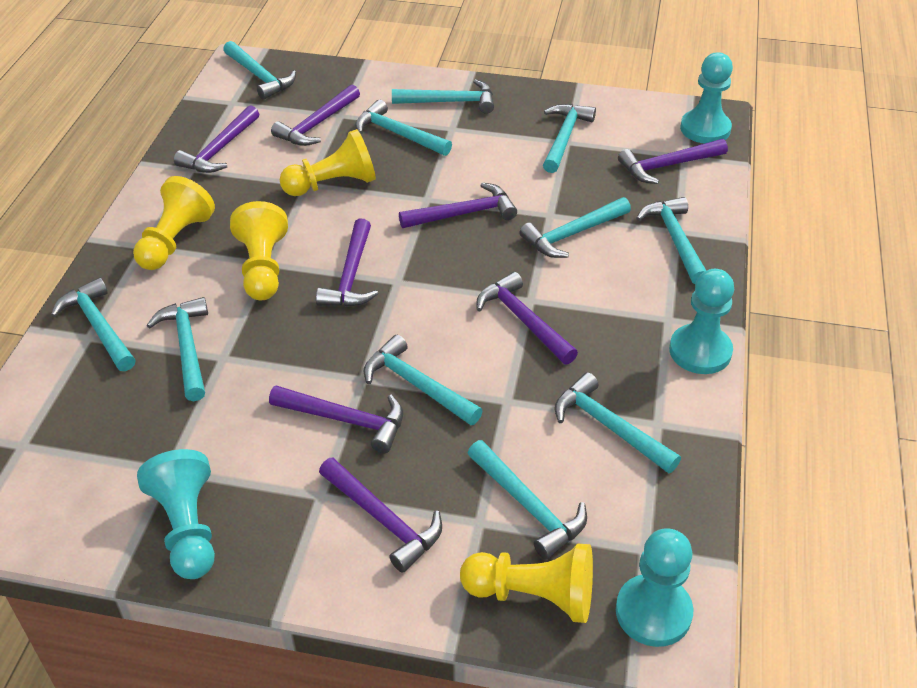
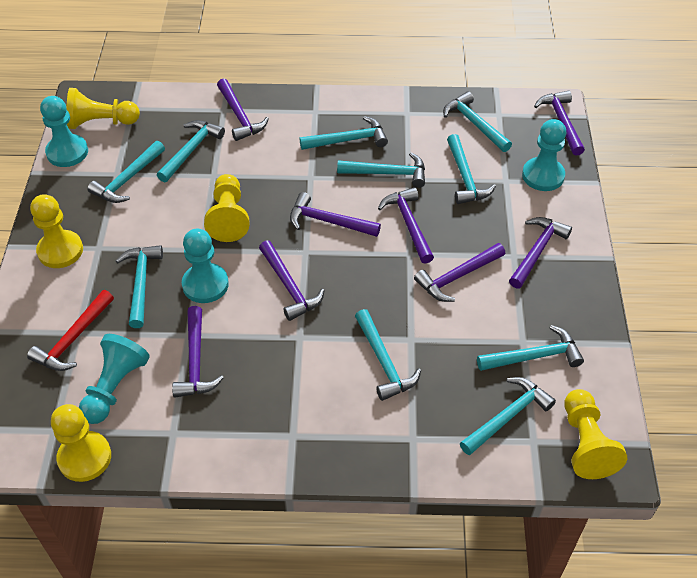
red hammer: 0 -> 1
turquoise hammer: 11 -> 10
yellow pawn: 4 -> 5

